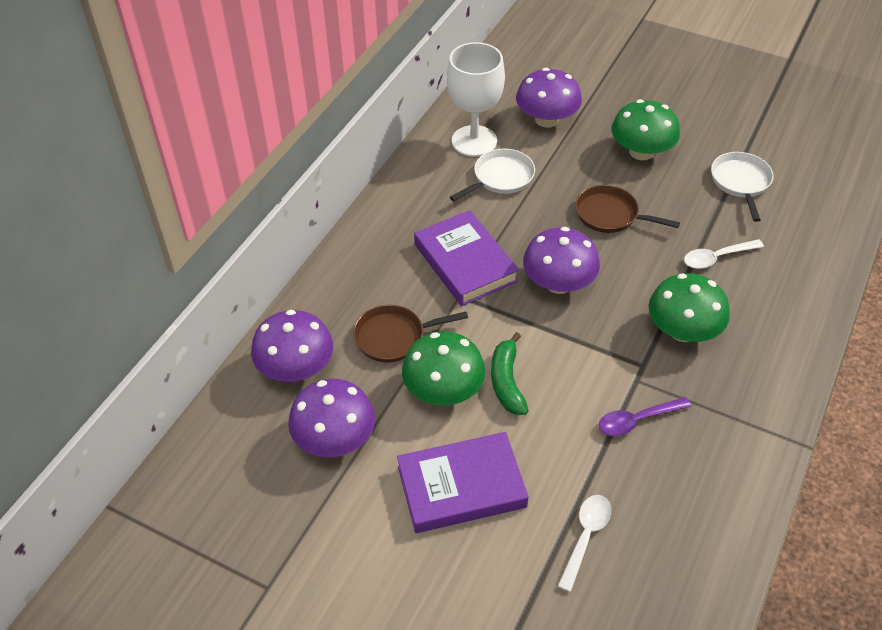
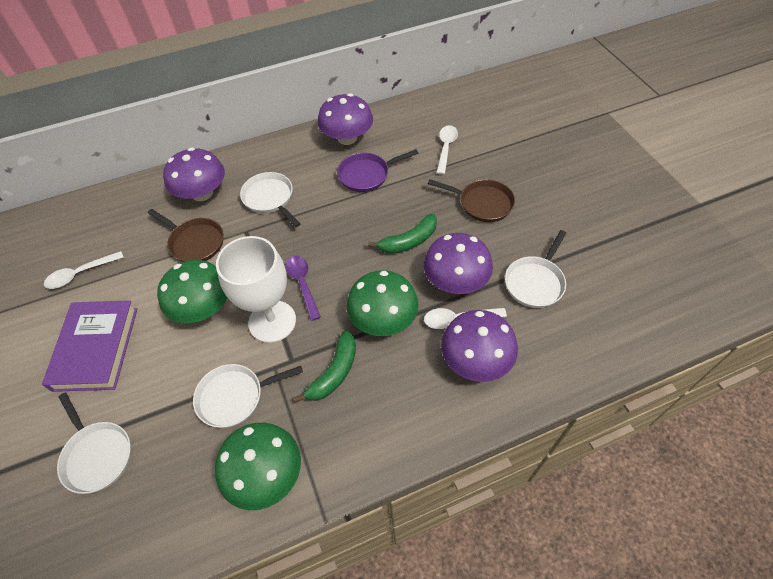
green banana: 1 -> 2
purple book: 2 -> 1
purple pan: 0 -> 1
white pan: 2 -> 4
white spoon: 2 -> 3

